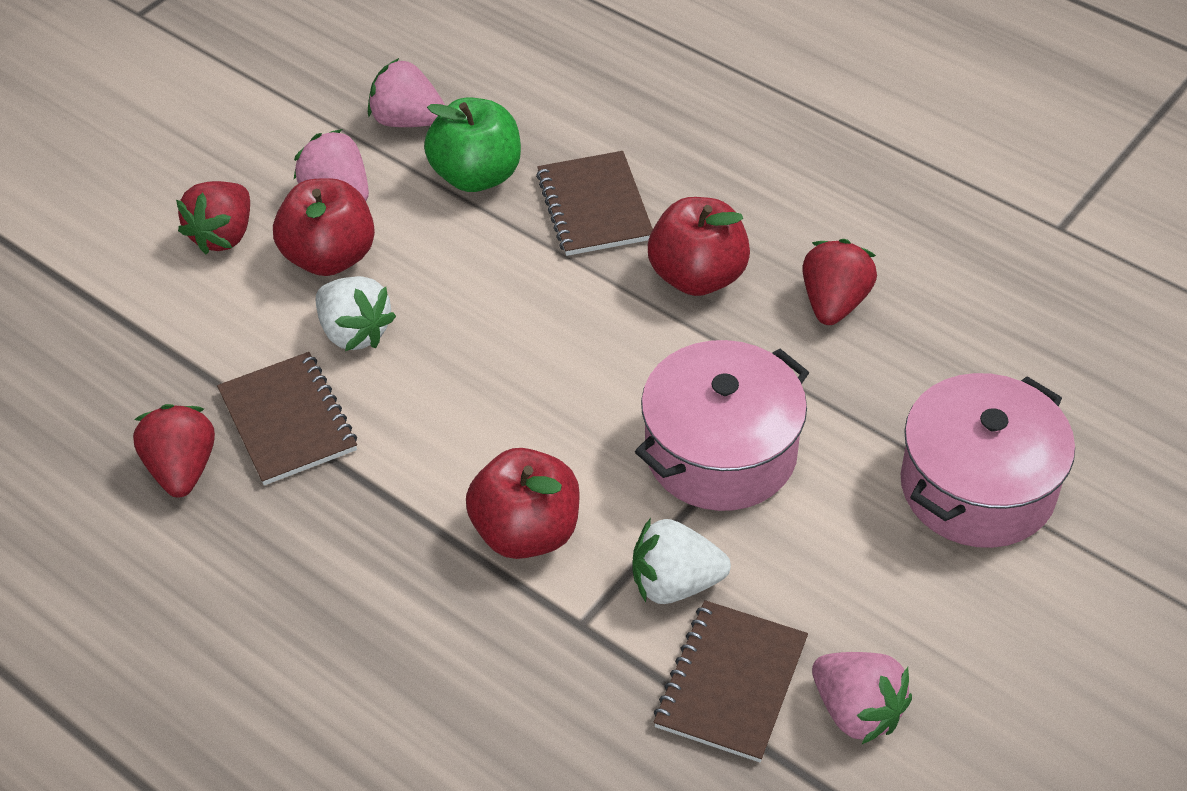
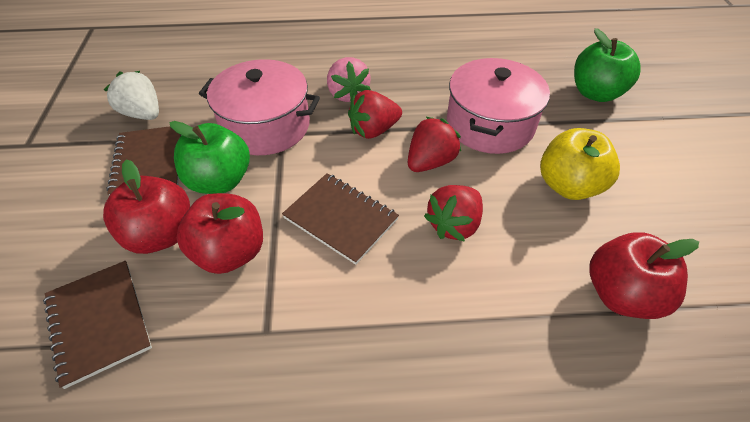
green apple: 1 -> 2
pink strawberry: 3 -> 1
white strawberry: 2 -> 1
yellow apple: 0 -> 1

